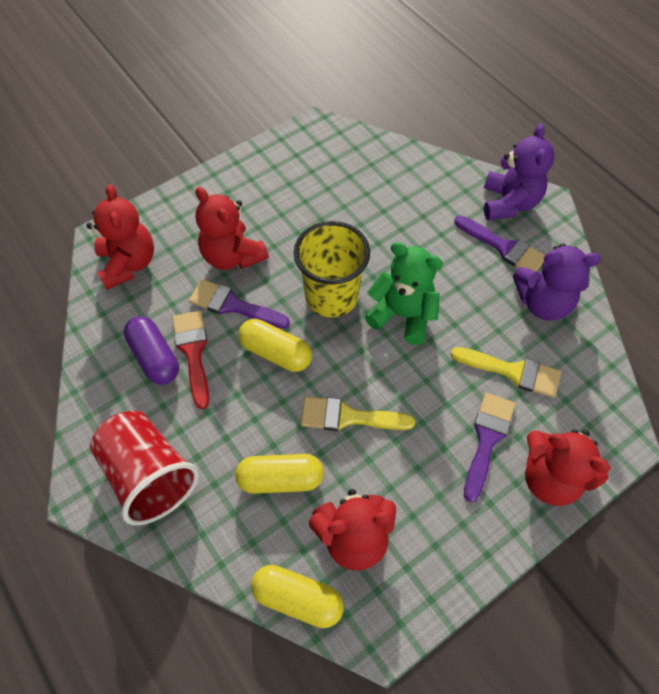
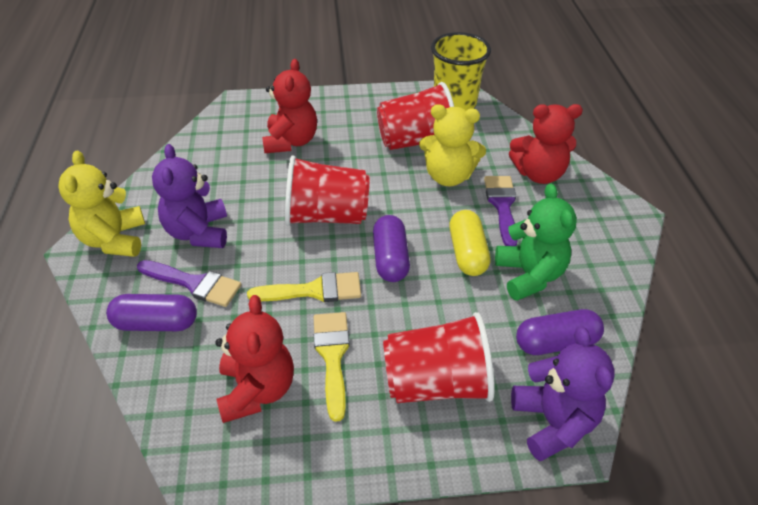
purple brush: 3 -> 2
purple capsule: 1 -> 3
red brush: 1 -> 0
red cup: 1 -> 3
red teddy bear: 4 -> 3
yellow capsule: 3 -> 1
yellow teddy bear: 0 -> 2

